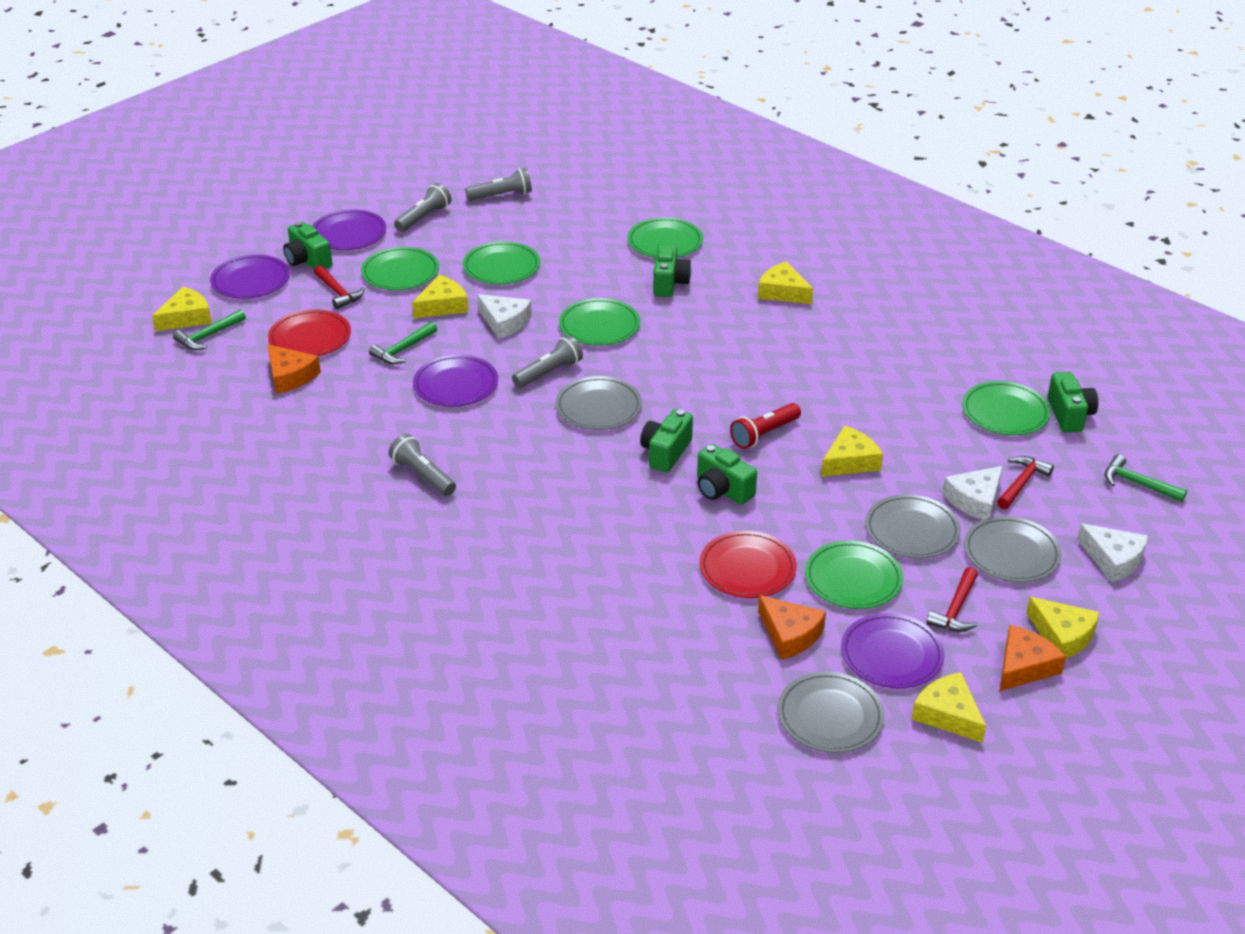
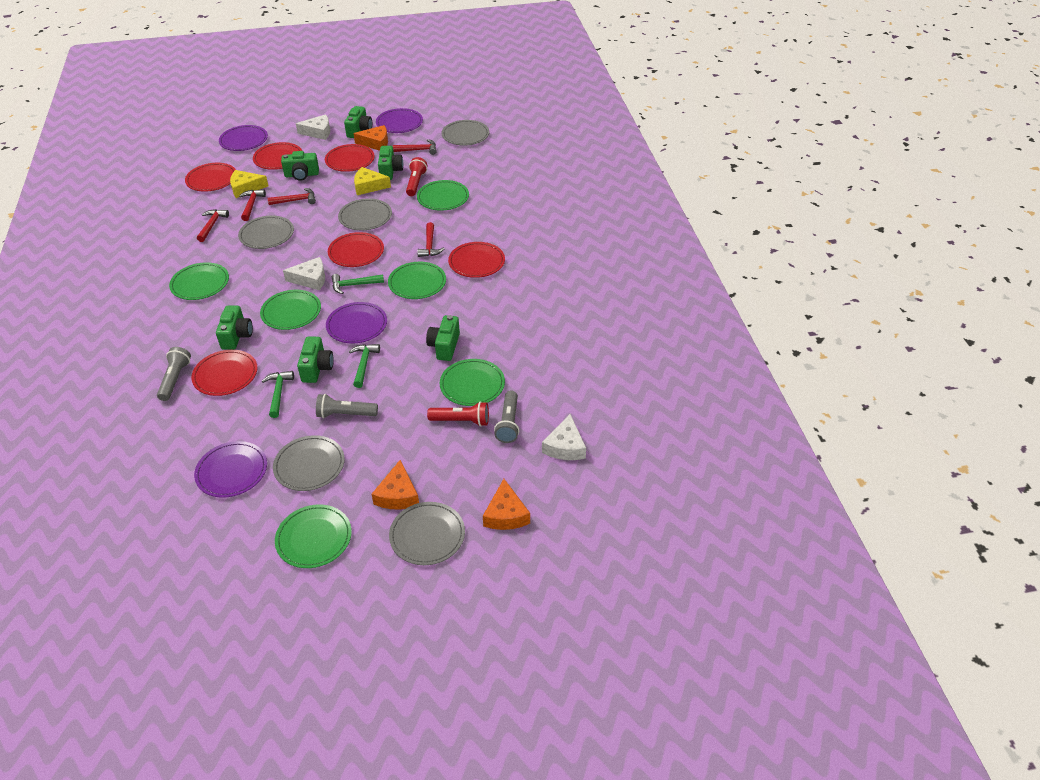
green camera: 5 -> 6
grey flashlight: 4 -> 3
grey plate: 4 -> 5
red flashlight: 1 -> 2
red hammer: 3 -> 5
red plate: 2 -> 6
yellow cheese: 6 -> 2

